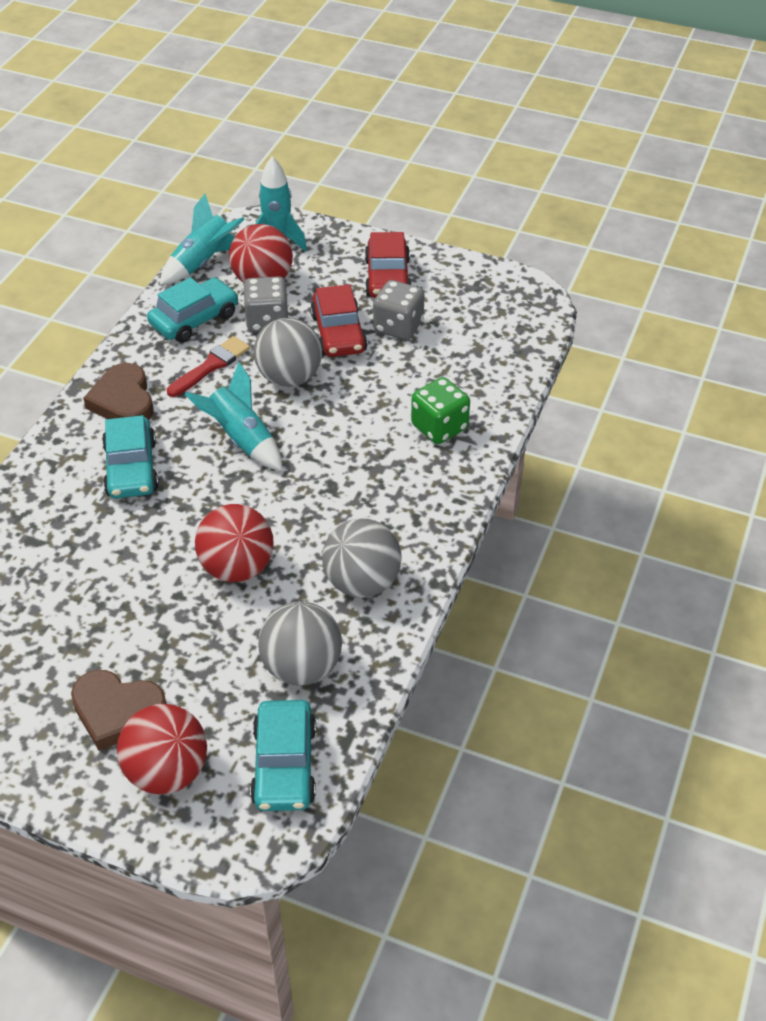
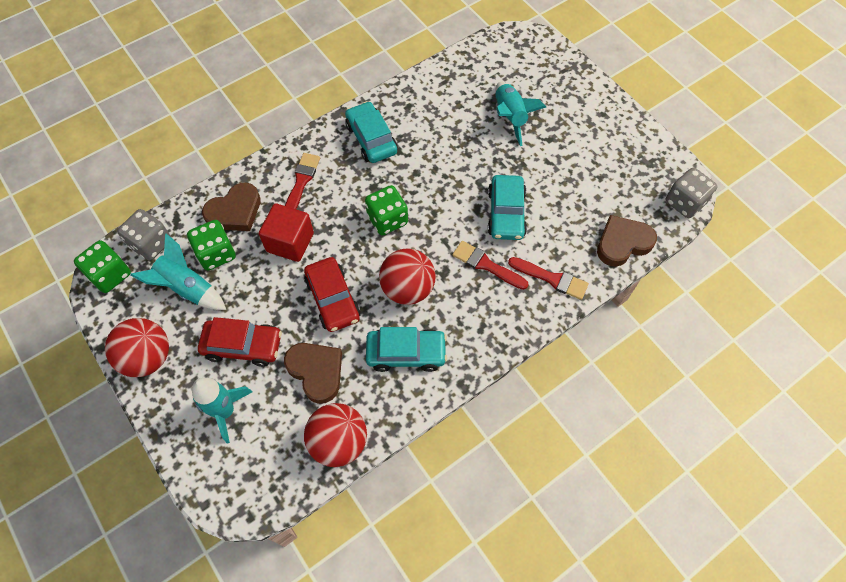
brown heart: 2 -> 3
green dice: 1 -> 3
grey ball: 3 -> 0
red brush: 1 -> 3
red cube: 0 -> 1

